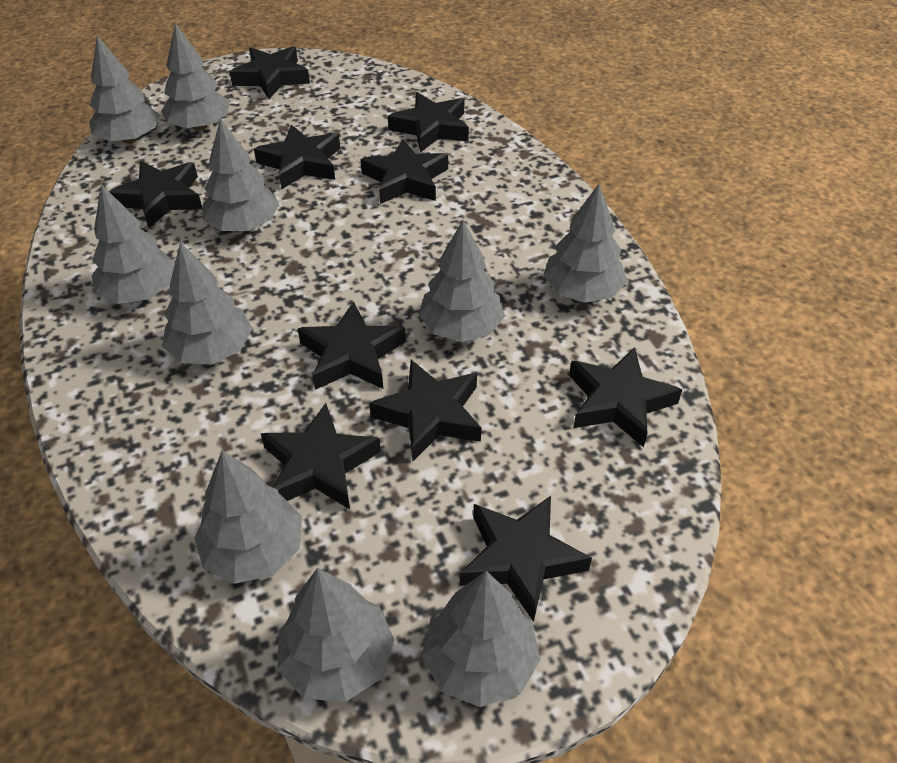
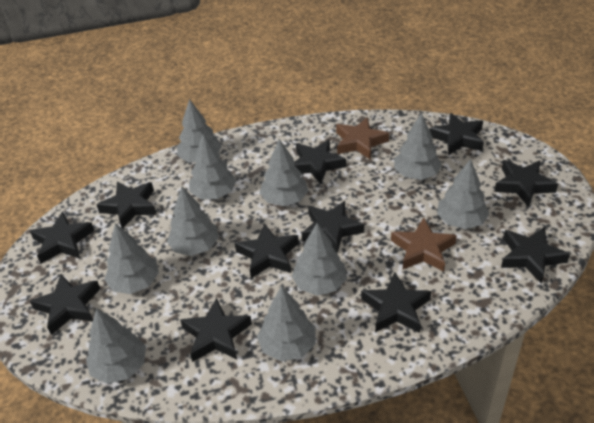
black star: 10 -> 11
brown star: 0 -> 2

